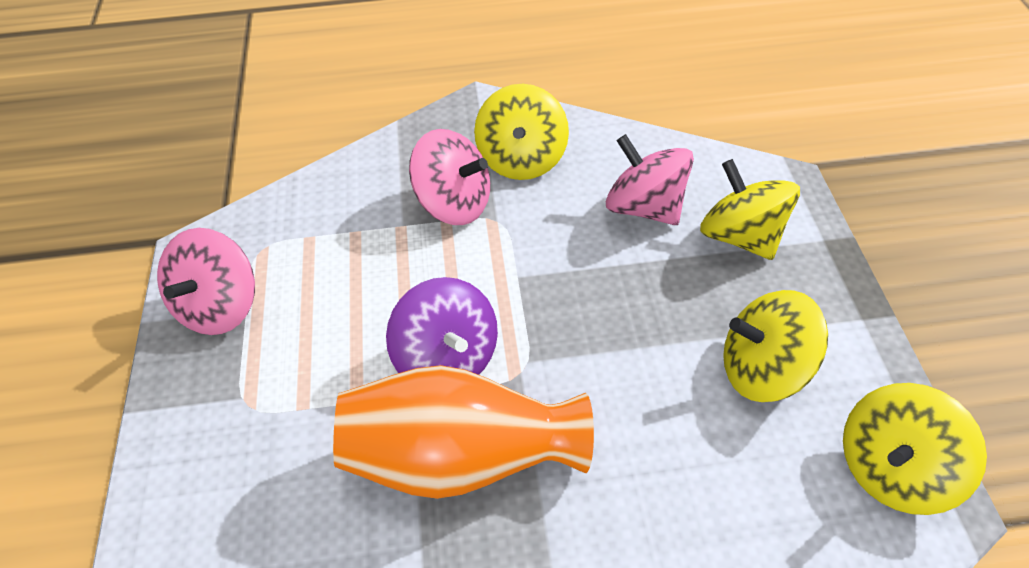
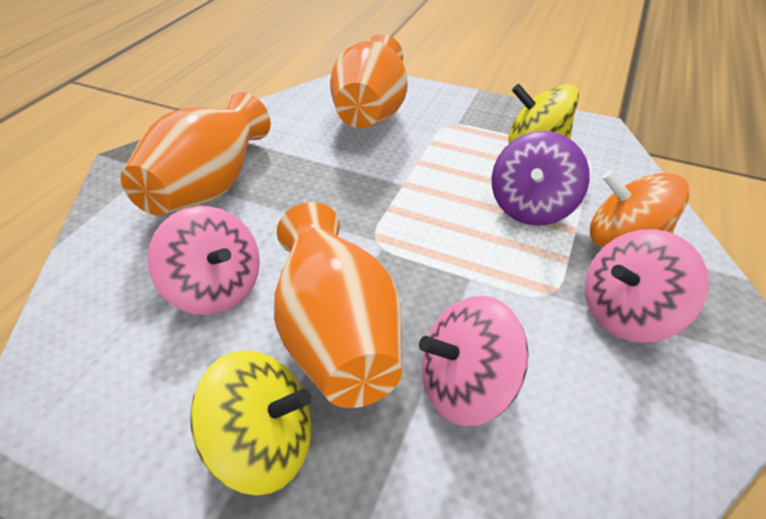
orange spinning top: 0 -> 1
orange vase: 1 -> 3
yellow spinning top: 4 -> 2

